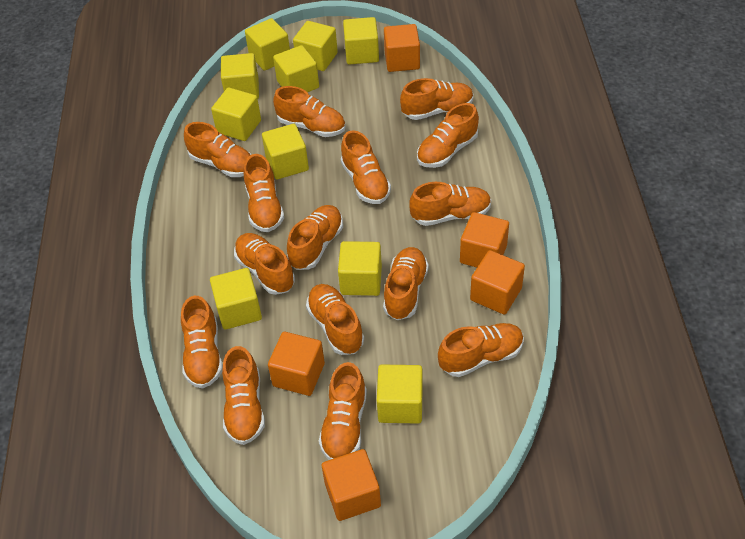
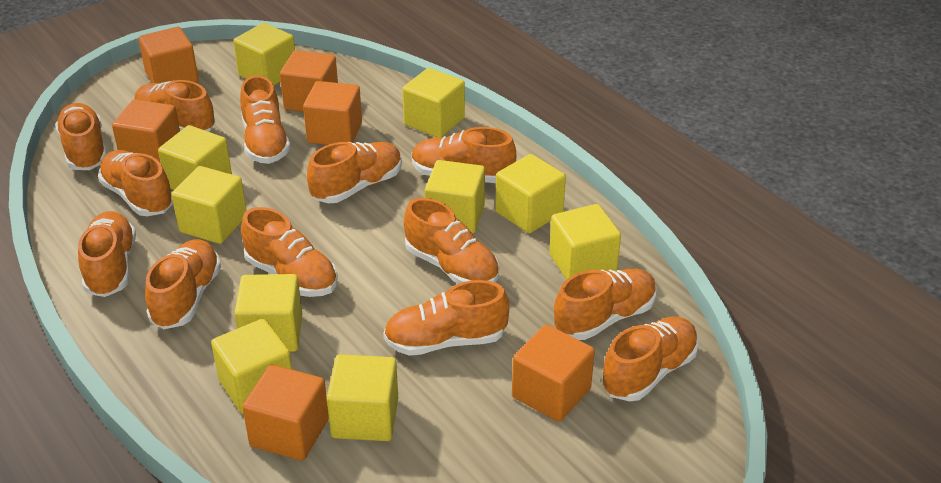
orange cube: 5 -> 6
orange shoe: 15 -> 13

